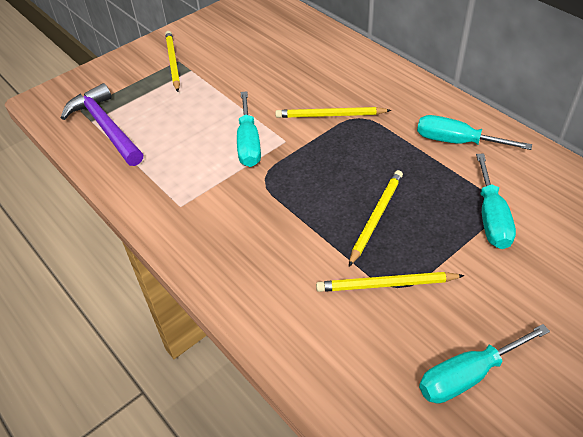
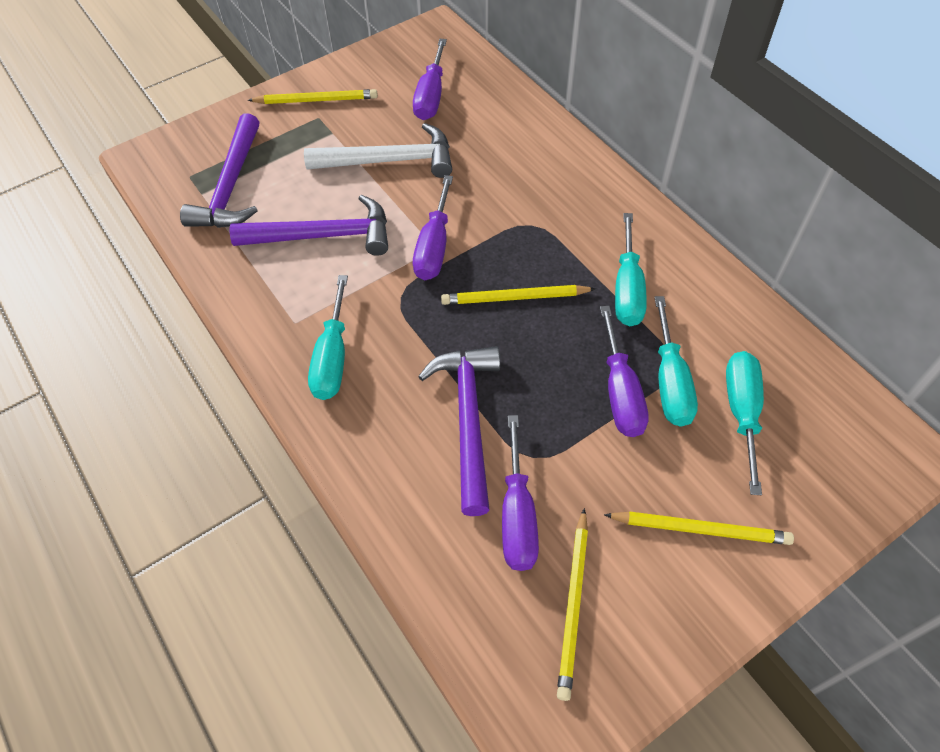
purple hammer: 1 -> 3
purple screwdriver: 0 -> 4
white hammer: 0 -> 1

